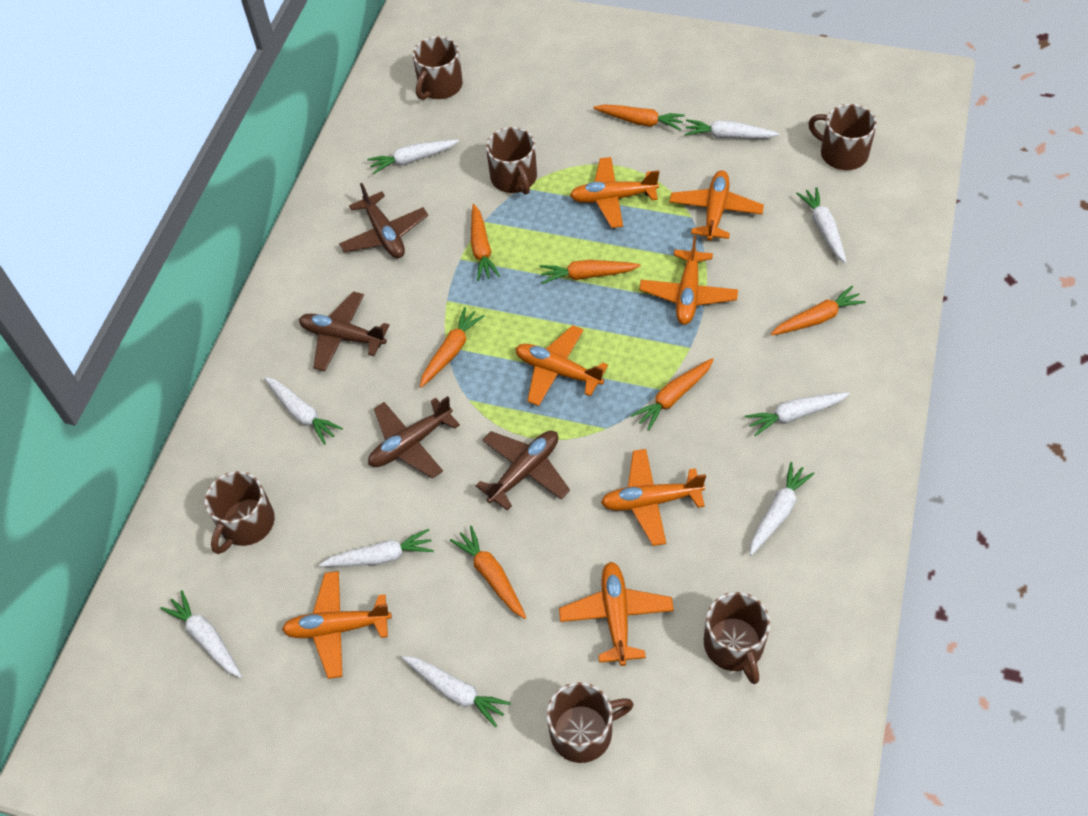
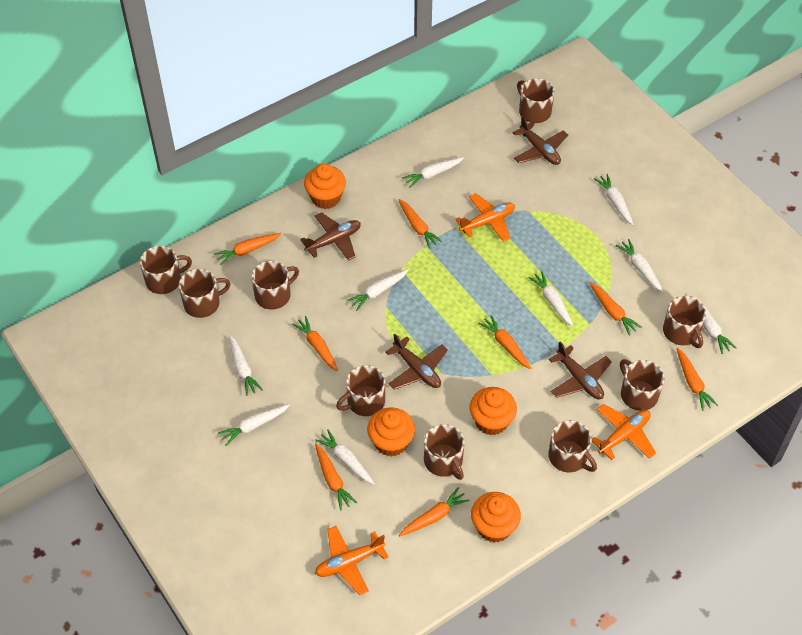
brown mug: 6 -> 9
orange carrot: 7 -> 8
orange cupcake: 0 -> 4
orange plane: 7 -> 3

